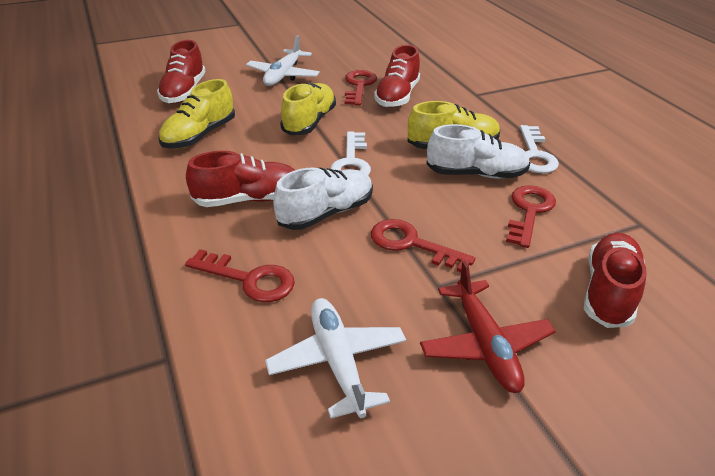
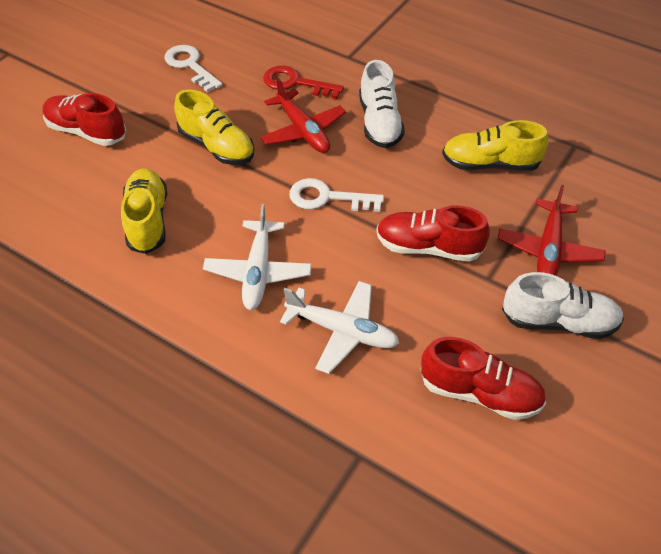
red key: 4 -> 1
red plane: 1 -> 2
red shoe: 4 -> 3

